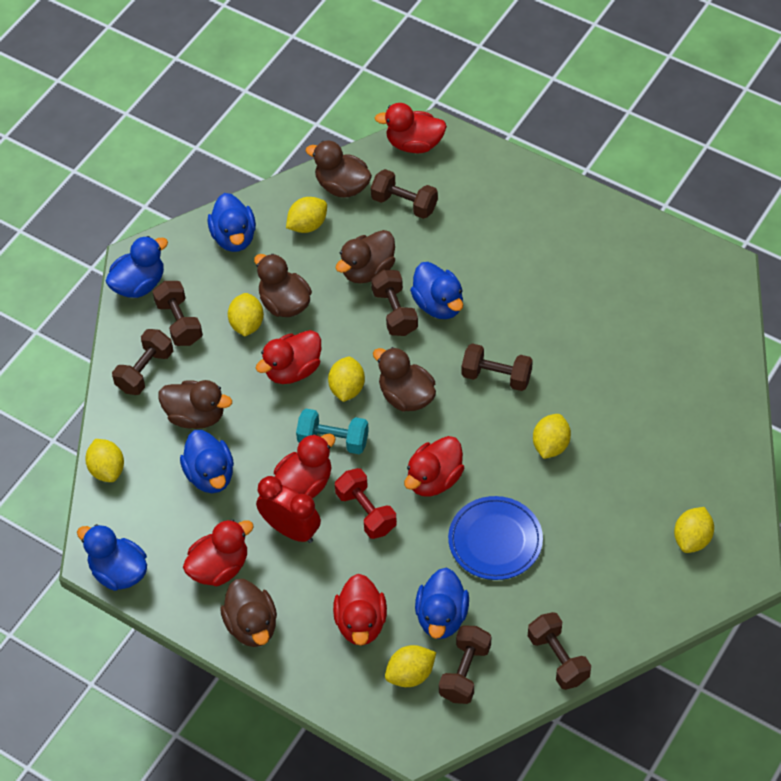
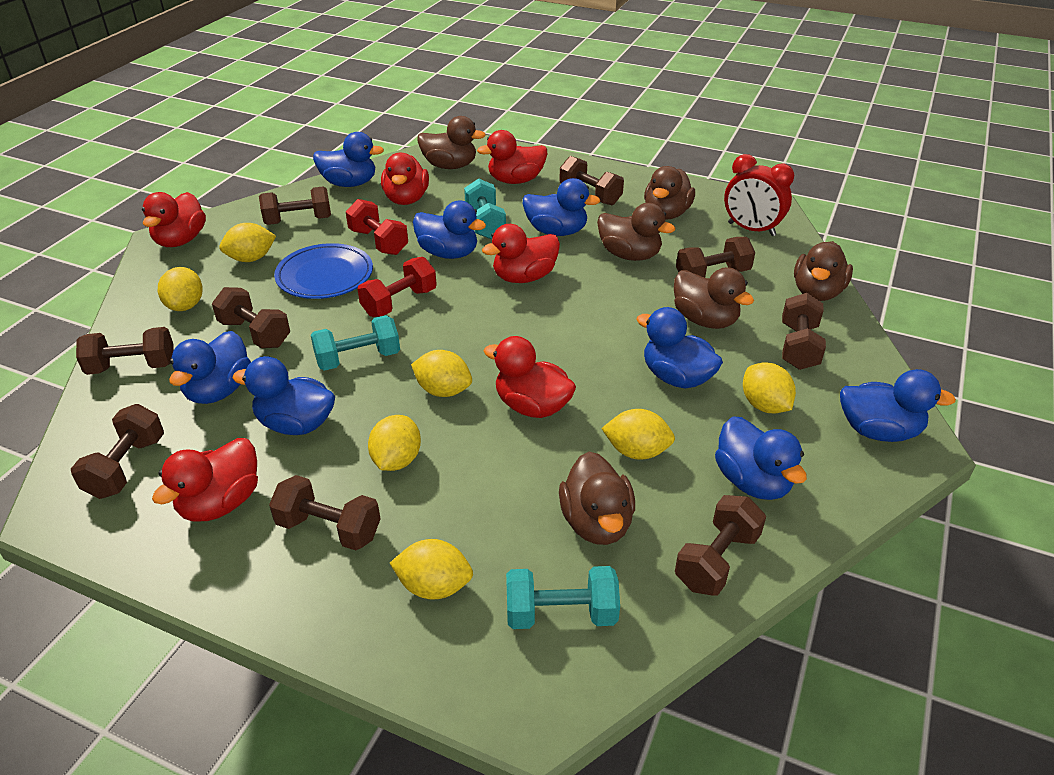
blue duck: 6 -> 8
brown dumbbell: 7 -> 9
red dumbbell: 1 -> 2
turquoise dumbbell: 1 -> 3

